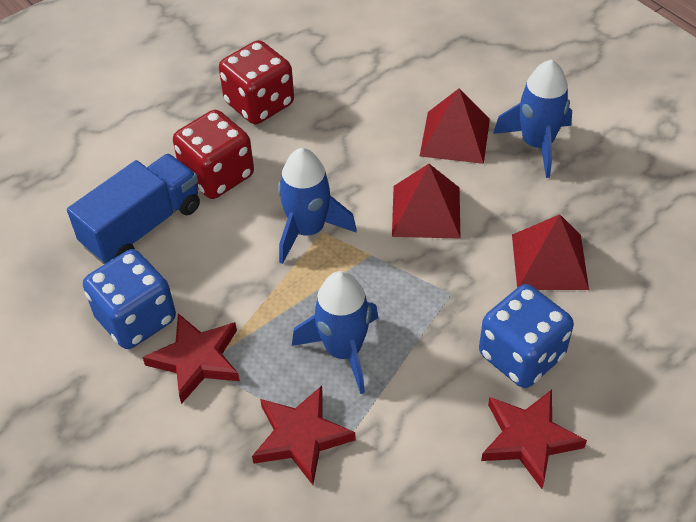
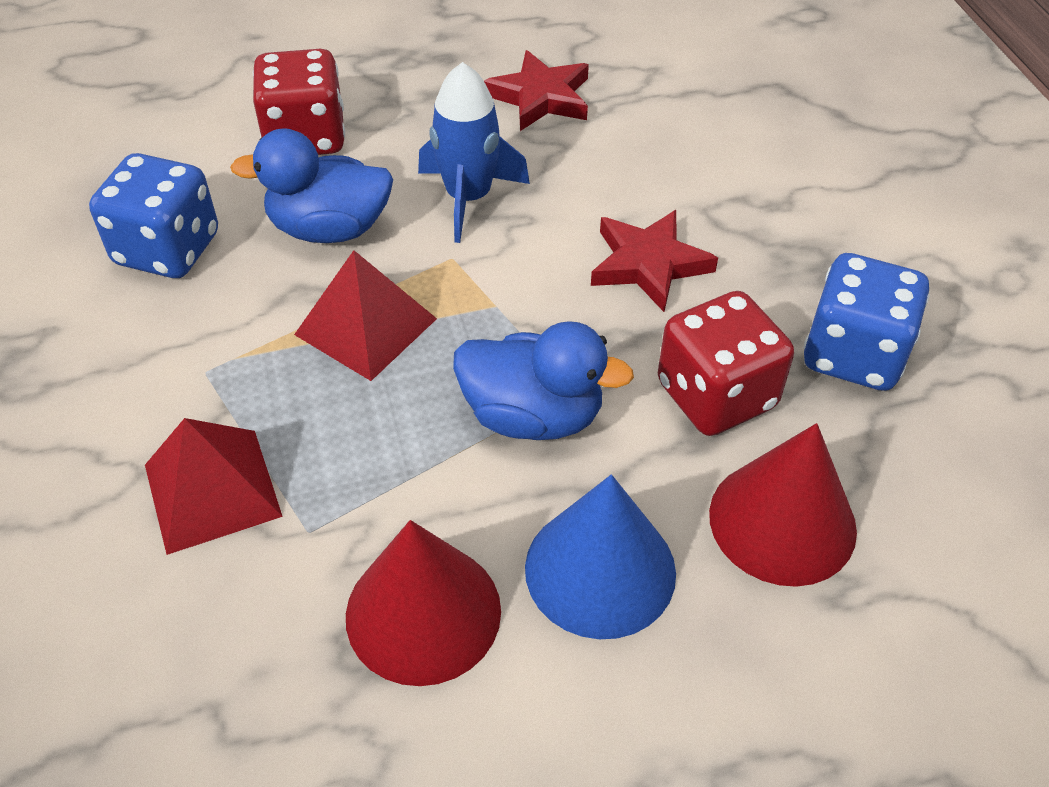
blue cone: 0 -> 1
blue duck: 0 -> 2
blue rocket: 3 -> 1
blue truck: 1 -> 0
red cone: 0 -> 2
red pyramid: 3 -> 2
red star: 3 -> 2

